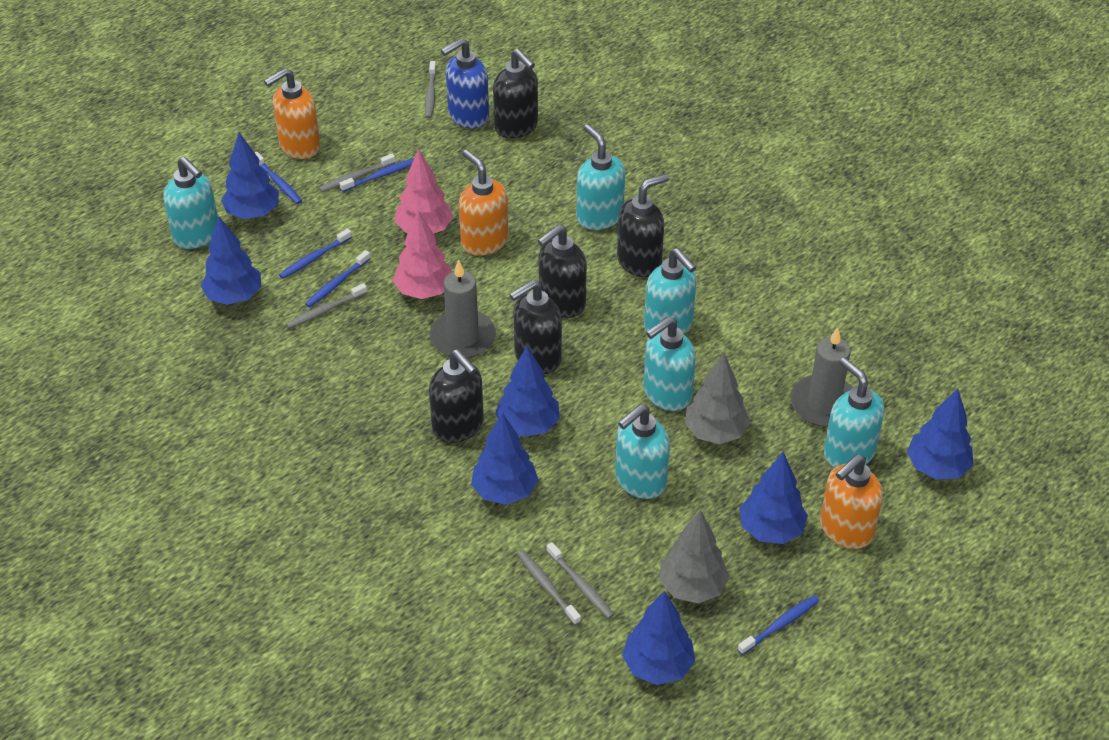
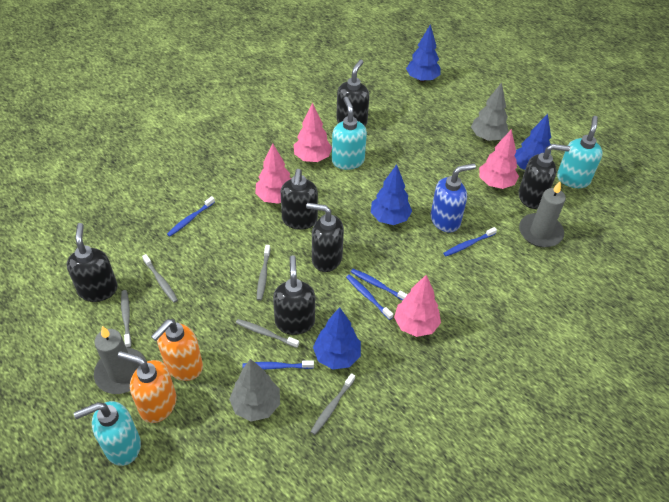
black soap dispenser: 5 -> 6
blue tree: 7 -> 4
orange soap dispenser: 3 -> 2
pink tree: 2 -> 4
turquoise soap dispenser: 6 -> 3

